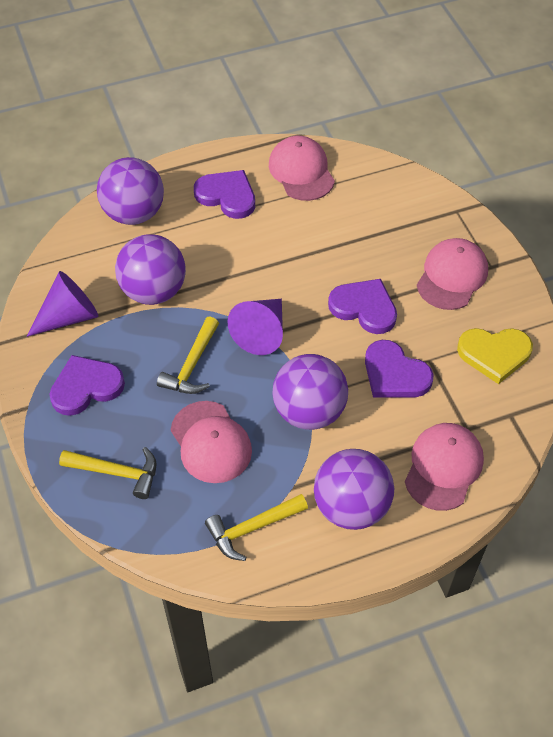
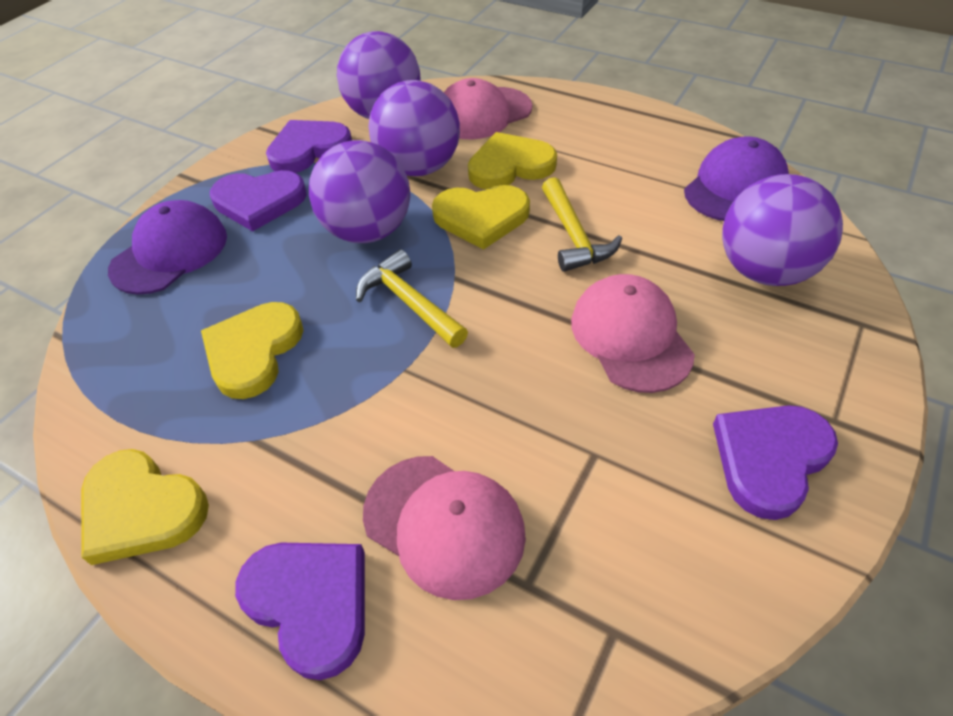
pink cap: 4 -> 3
purple cap: 0 -> 2
purple cone: 2 -> 0
yellow hammer: 3 -> 2
yellow heart: 1 -> 4

